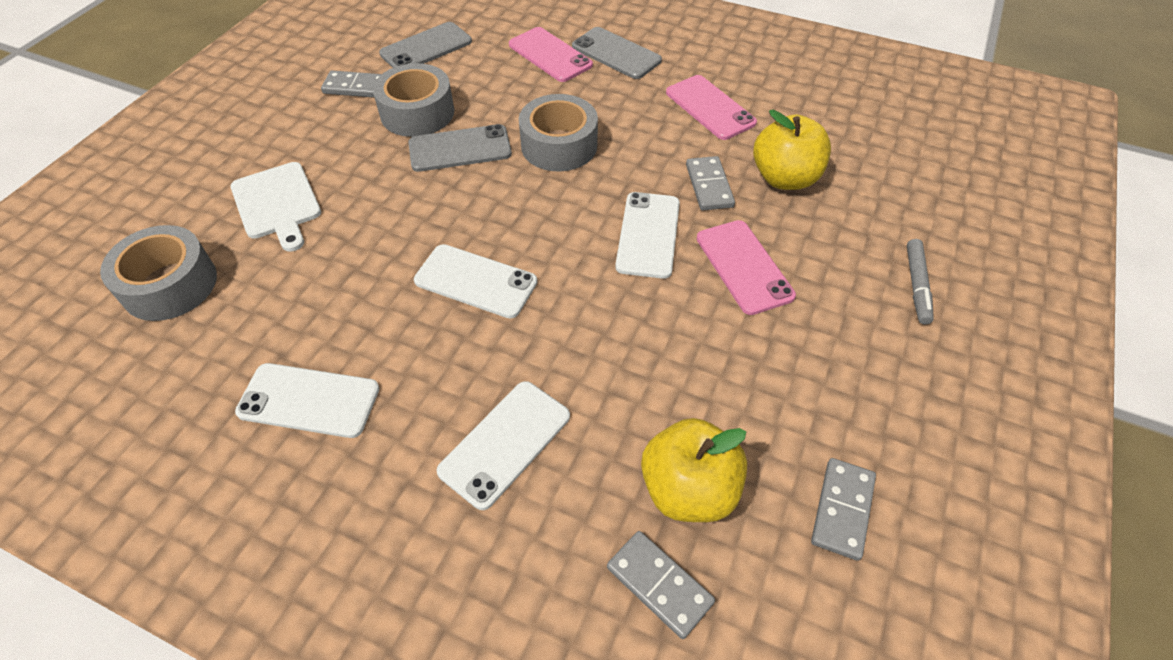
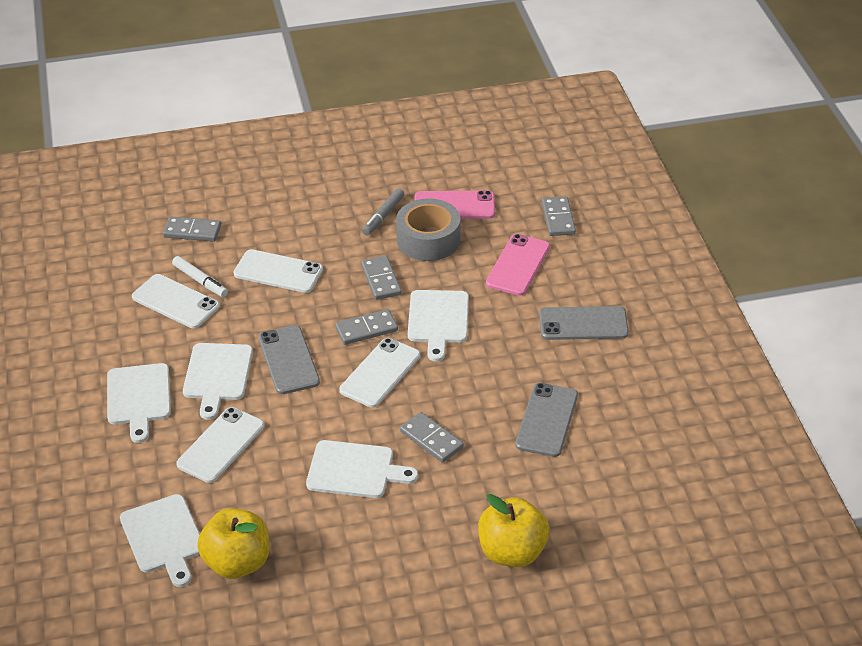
grey domino: 4 -> 5
grey tape: 3 -> 1
pink phone: 3 -> 2
white cutting board: 1 -> 5
white marker: 0 -> 1

